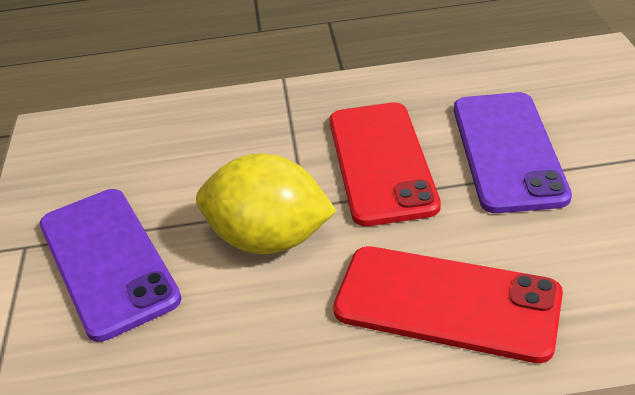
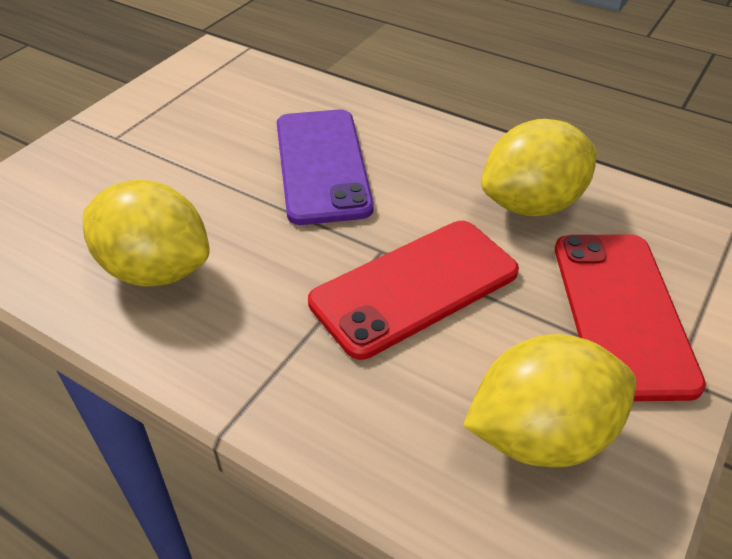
purple phone: 2 -> 1
yellow lemon: 1 -> 3

